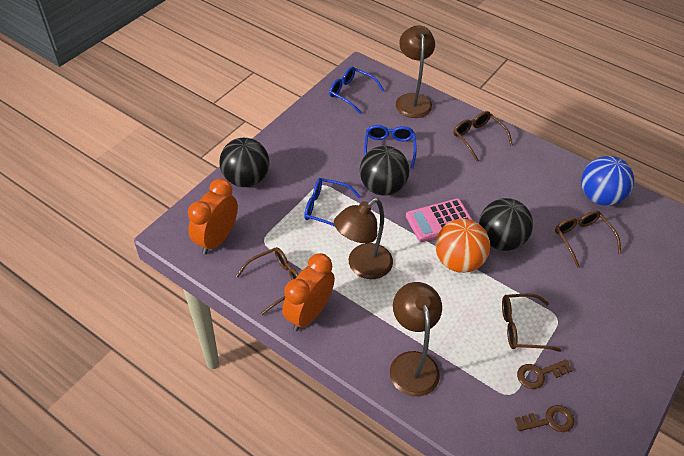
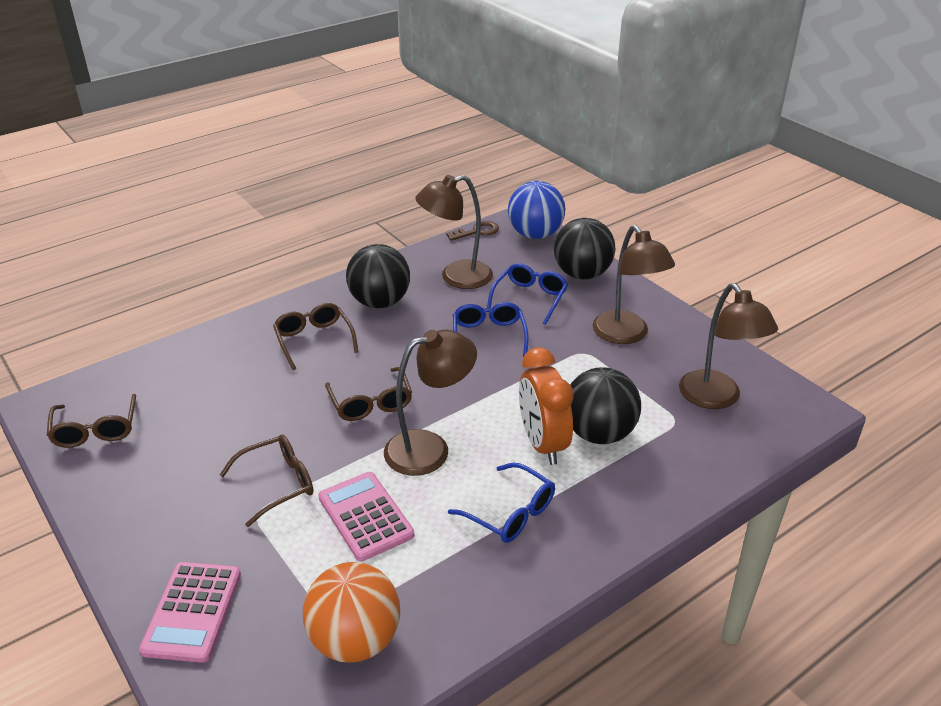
brown key: 2 -> 1
brown lamp: 3 -> 4
orange clock: 2 -> 1
pink calculator: 1 -> 2

